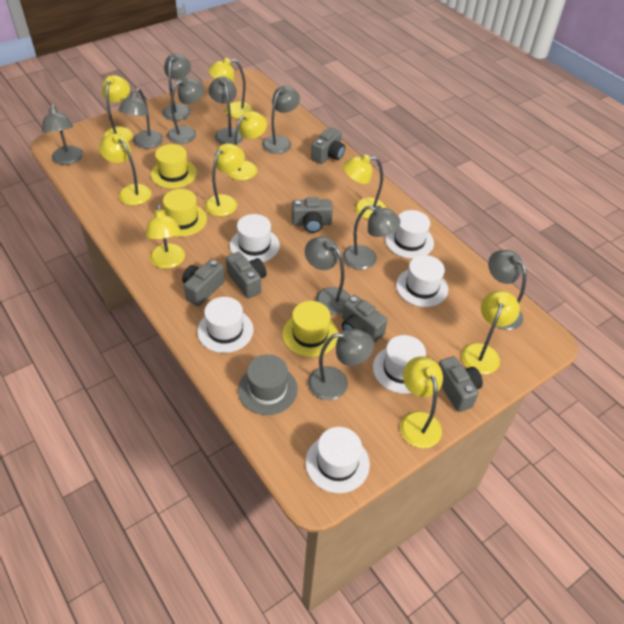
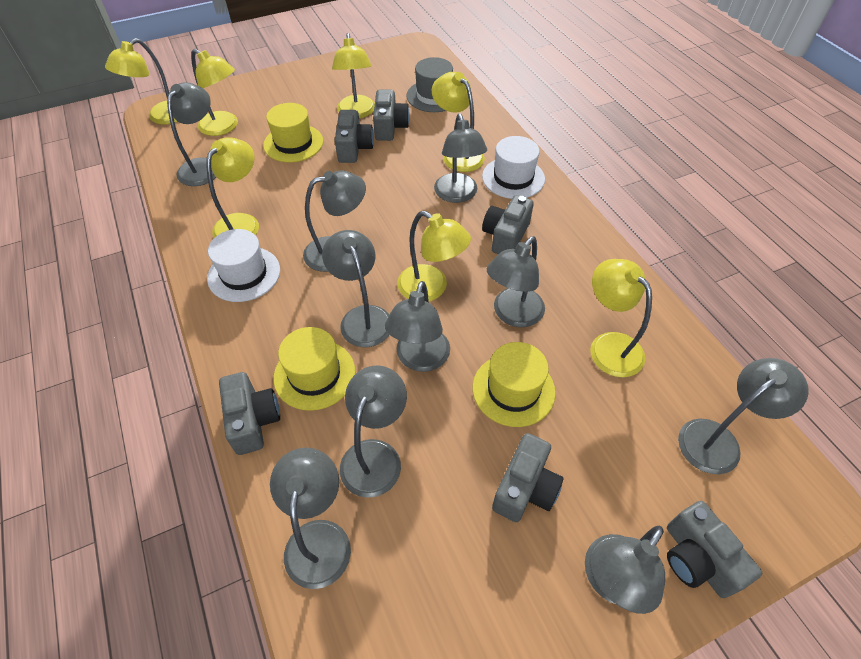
white hat: 6 -> 2
yellow lamp: 9 -> 7

